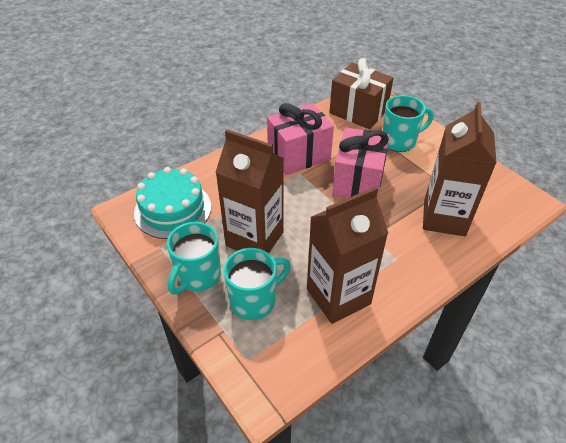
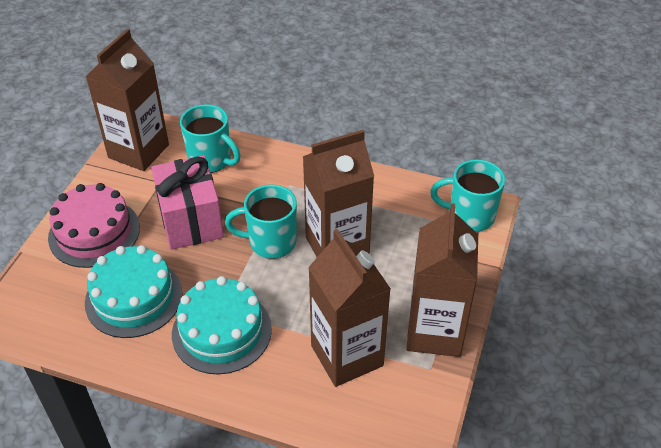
brown carton: 3 -> 4
brown gift: 1 -> 0
pink cake: 0 -> 1
pink gift: 2 -> 1
turquoise cake: 1 -> 2

